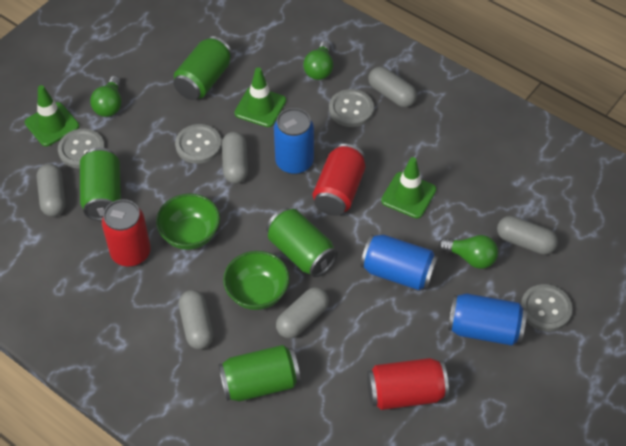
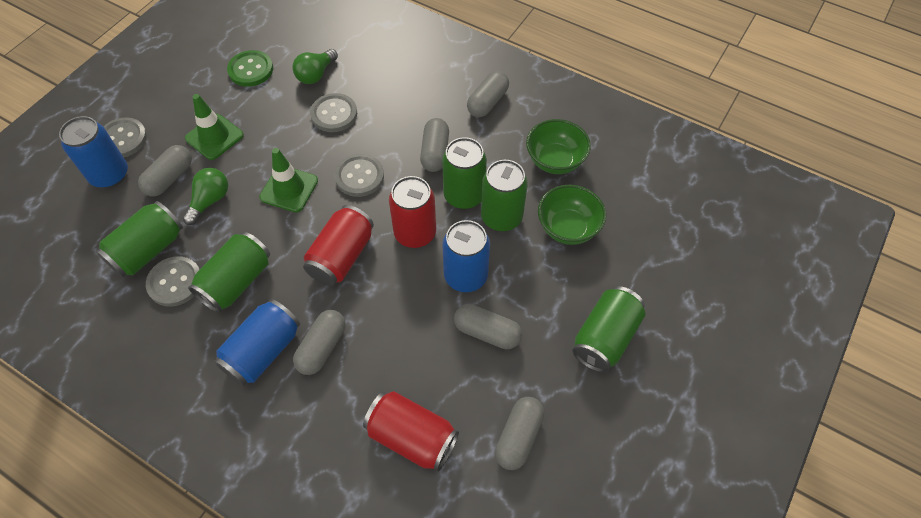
green button: 0 -> 1
green can: 4 -> 5
green light bulb: 3 -> 2
green traffic cone: 3 -> 2

